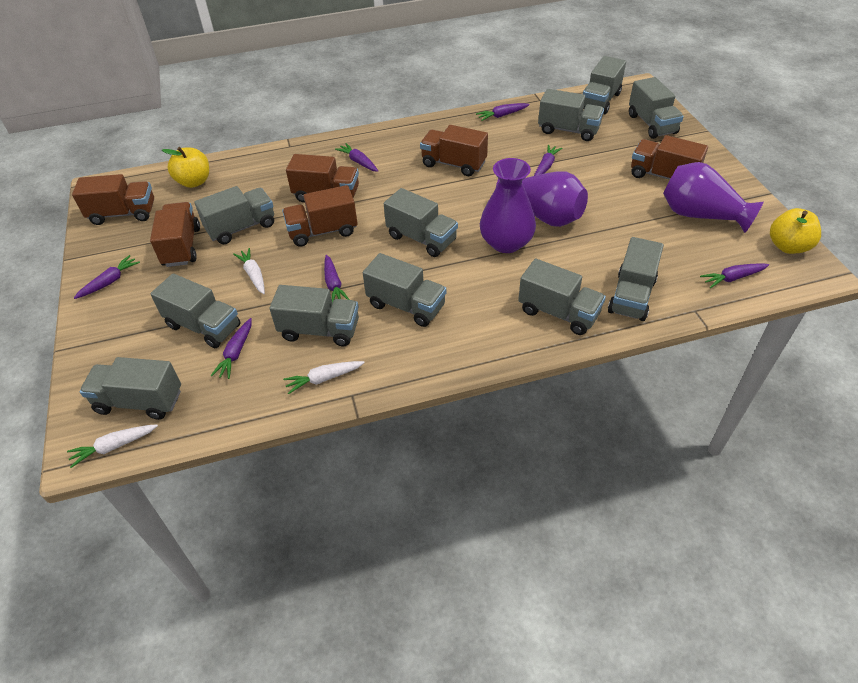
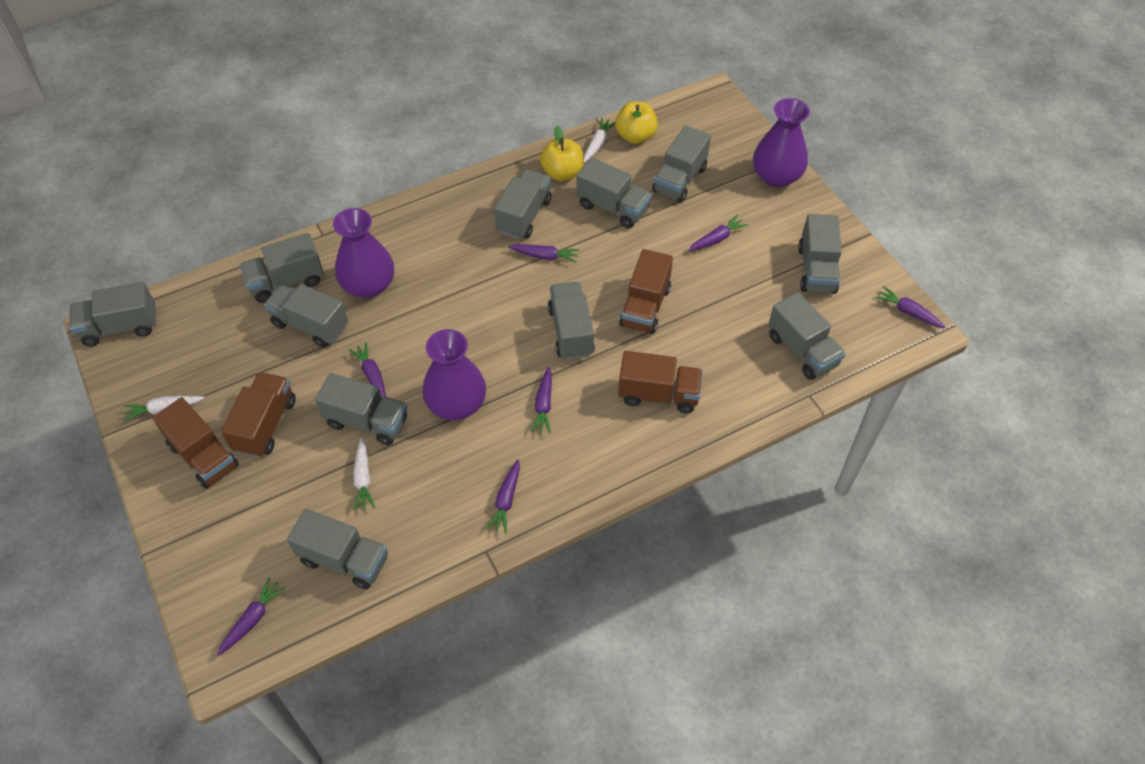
brown truck: 6 -> 4

